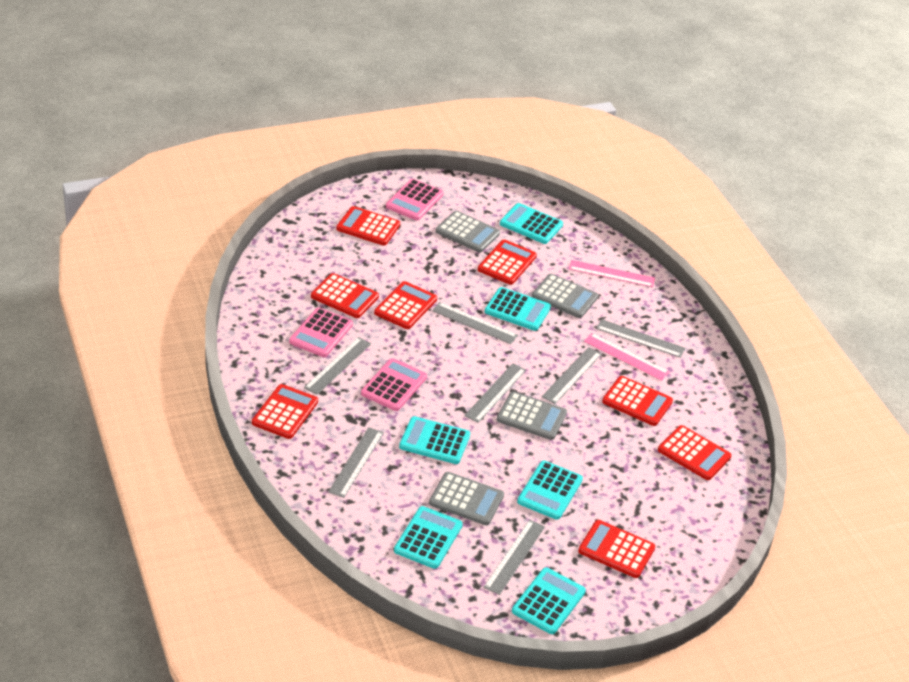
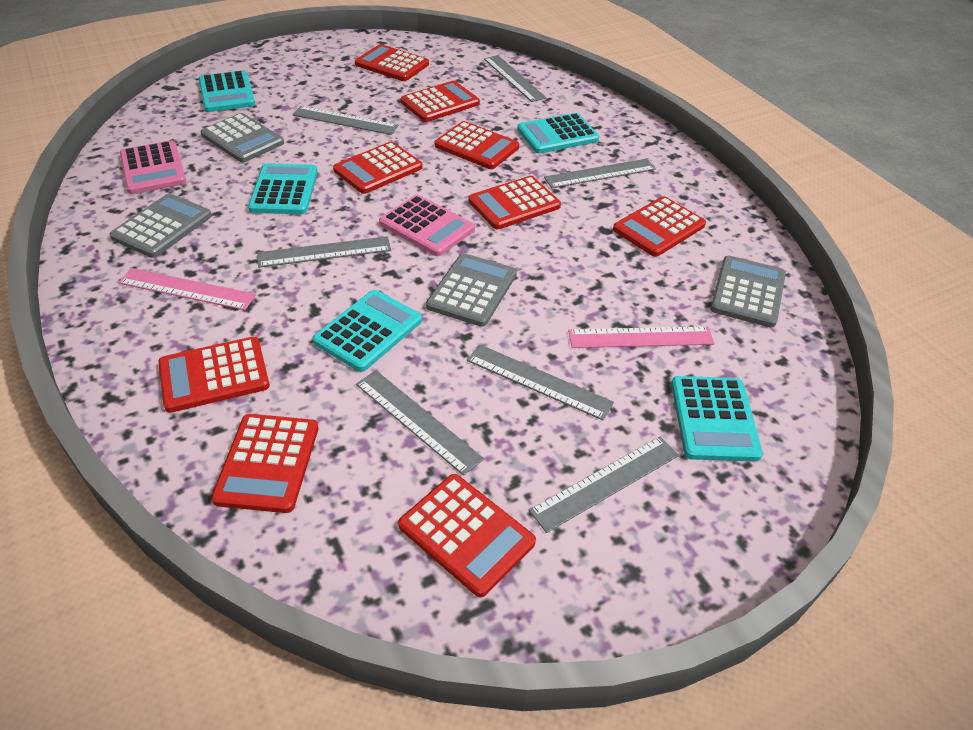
pink calculator: 3 -> 2
red calculator: 8 -> 9
turquoise calculator: 6 -> 5

